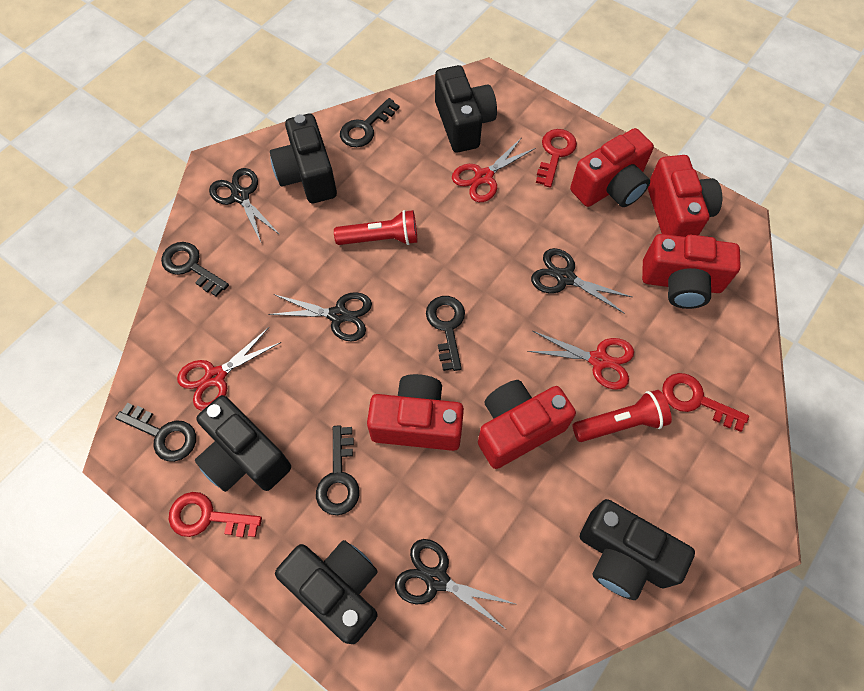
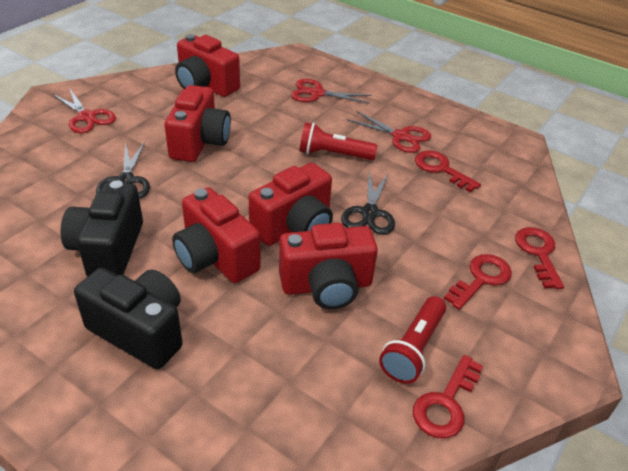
black camera: 5 -> 2
black key: 5 -> 0
black scissors: 4 -> 2
red key: 3 -> 4

